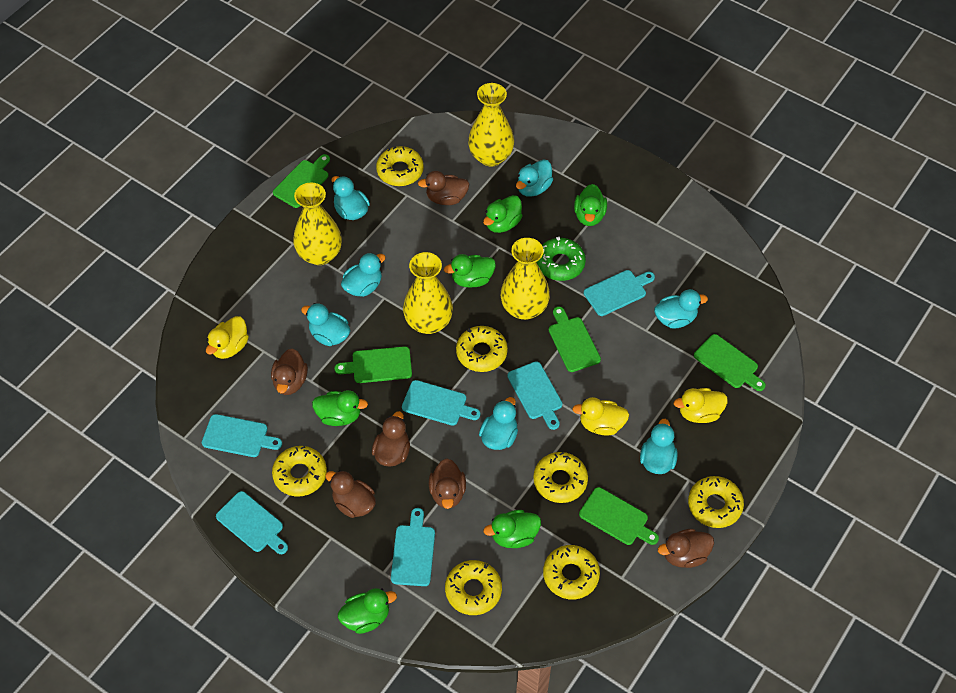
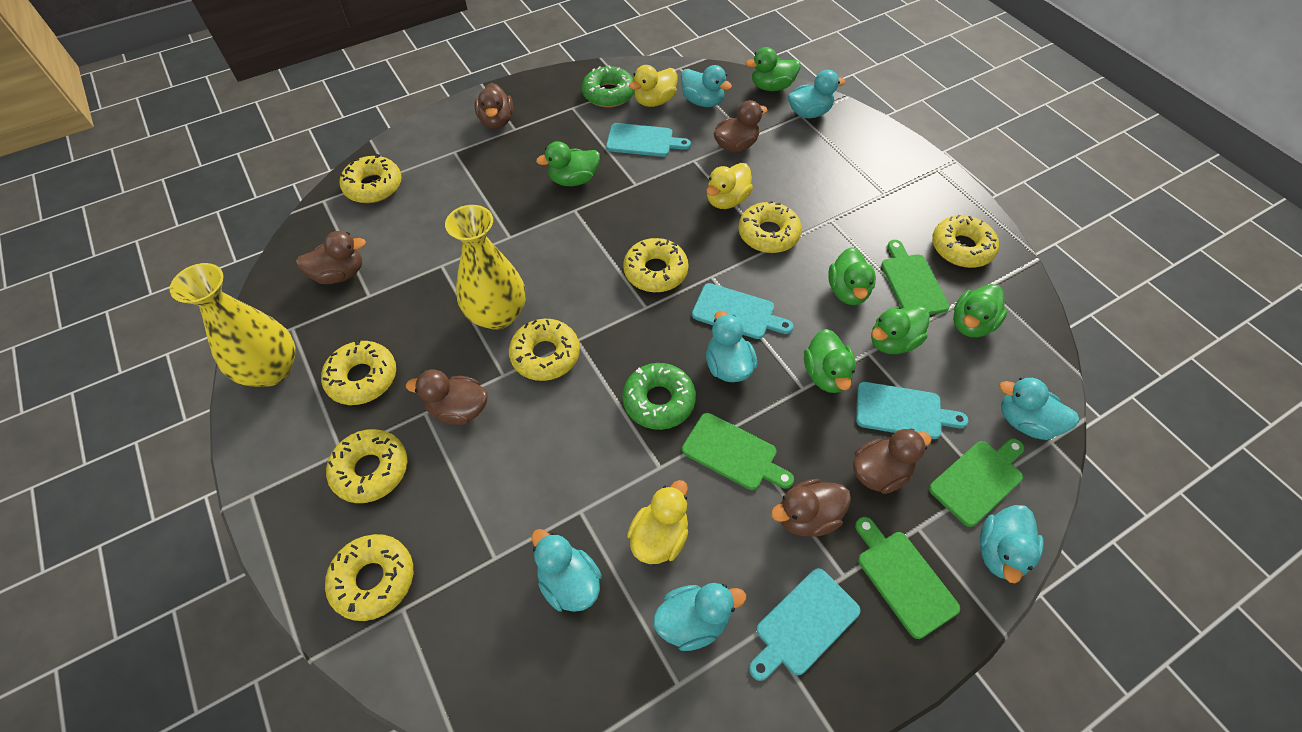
green cutting board: 5 -> 4
green donut: 1 -> 2
turquoise cutting board: 6 -> 4
yellow donut: 7 -> 8
yellow vase: 4 -> 2

